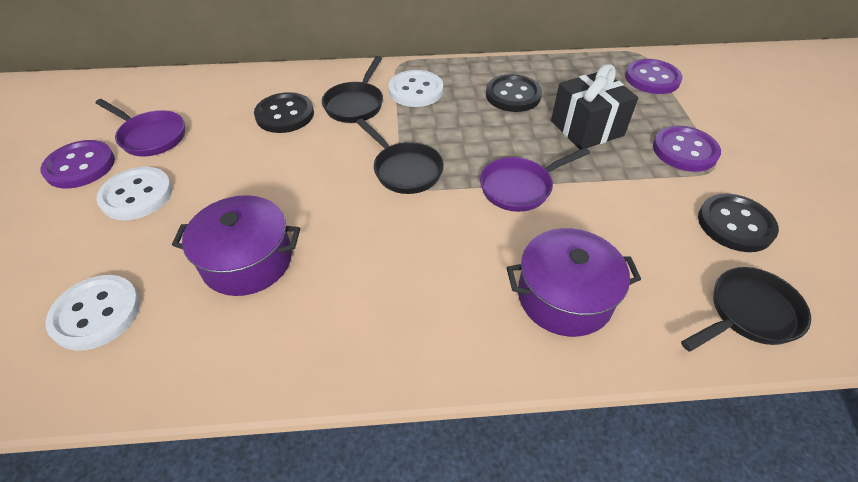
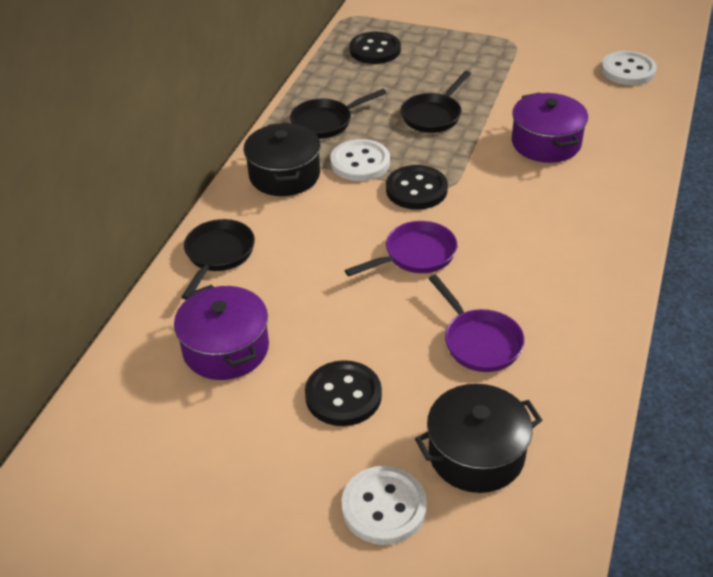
black gift: 1 -> 0
black pot: 0 -> 2
purple button: 3 -> 0

